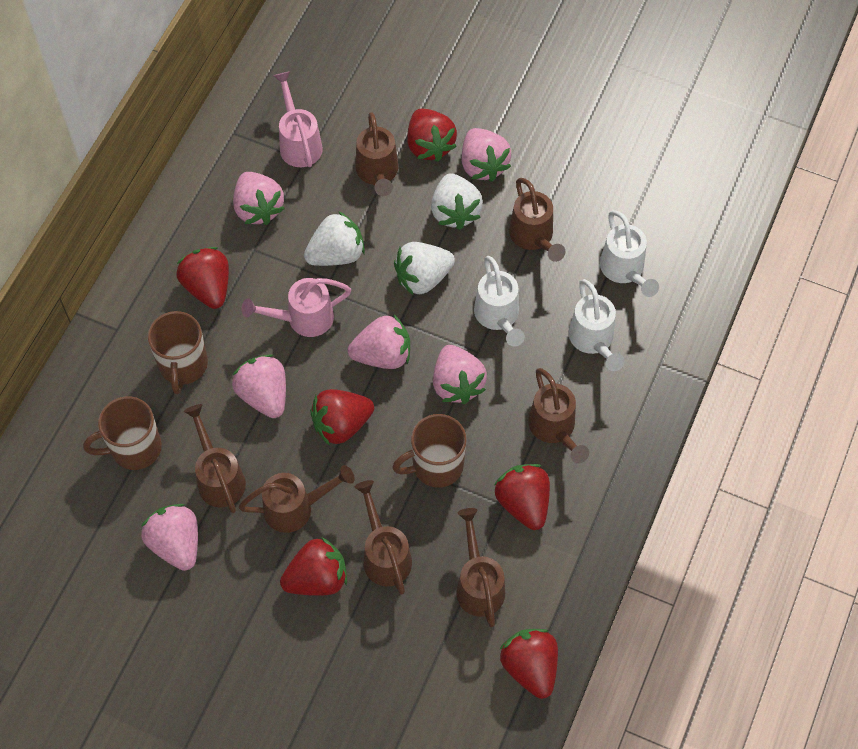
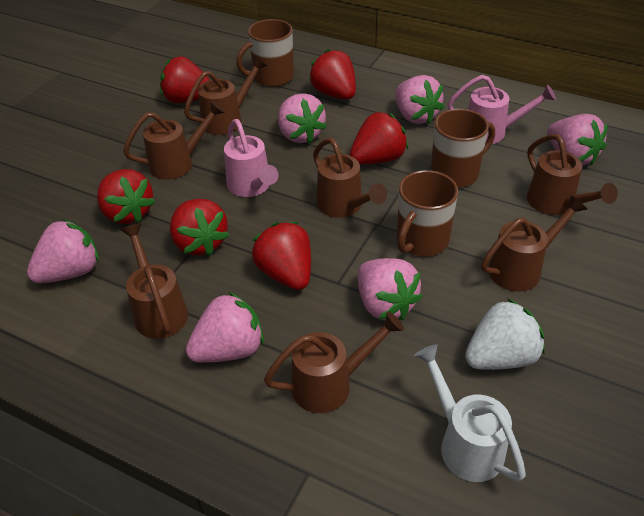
white strawberry: 3 -> 1
white watering can: 3 -> 1

